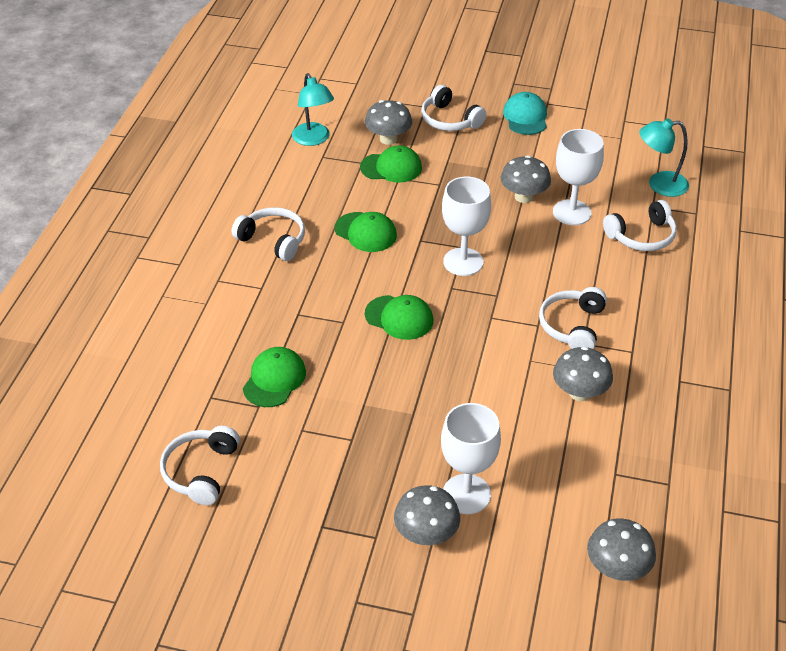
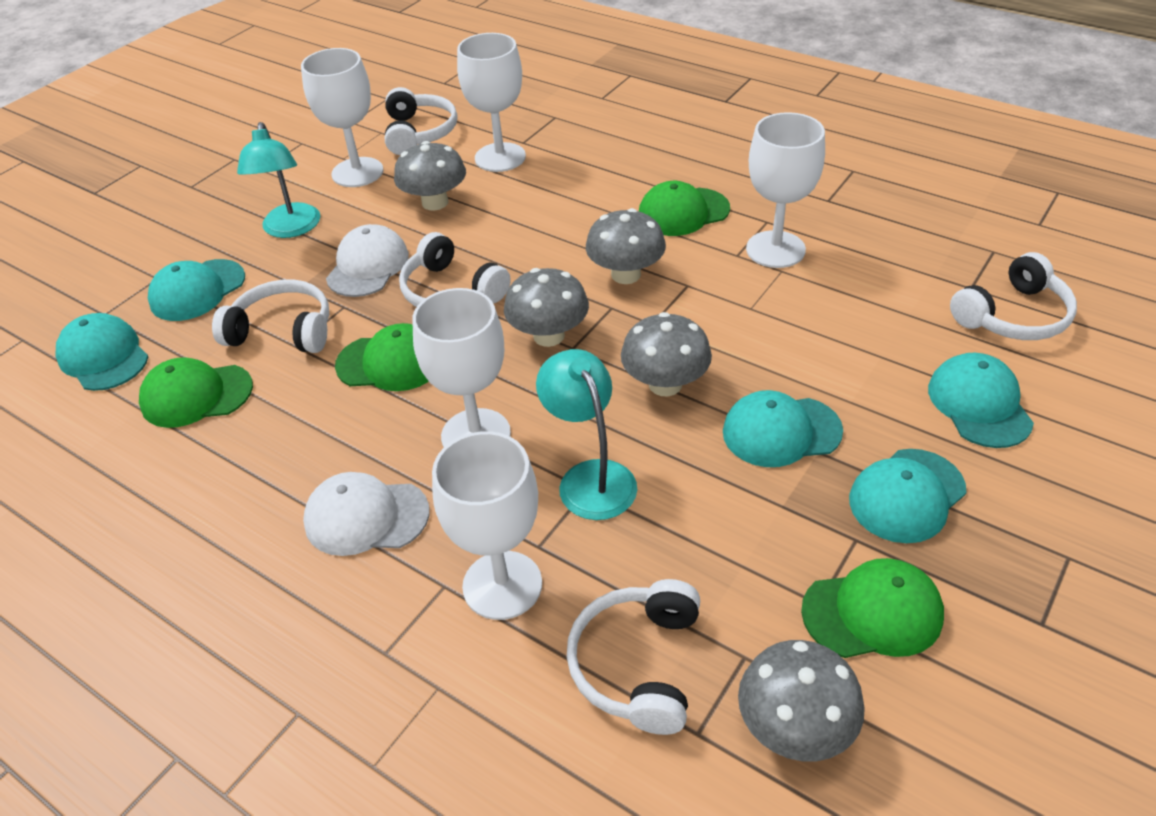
turquoise cap: 1 -> 5
white cap: 0 -> 2
white goblet: 3 -> 5

